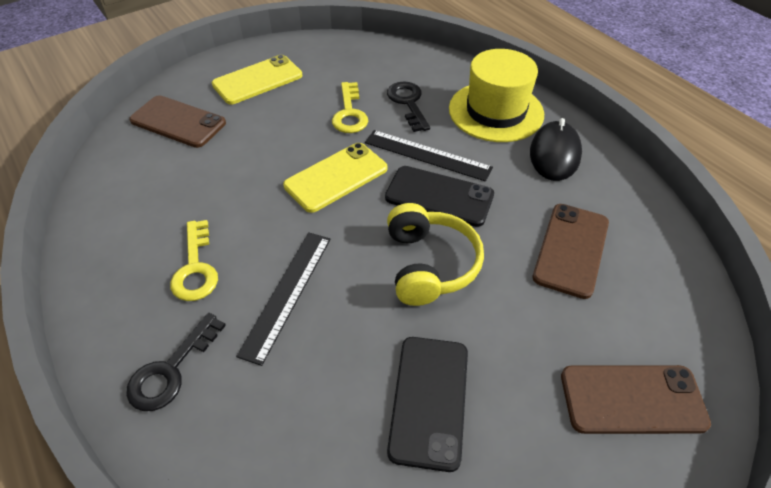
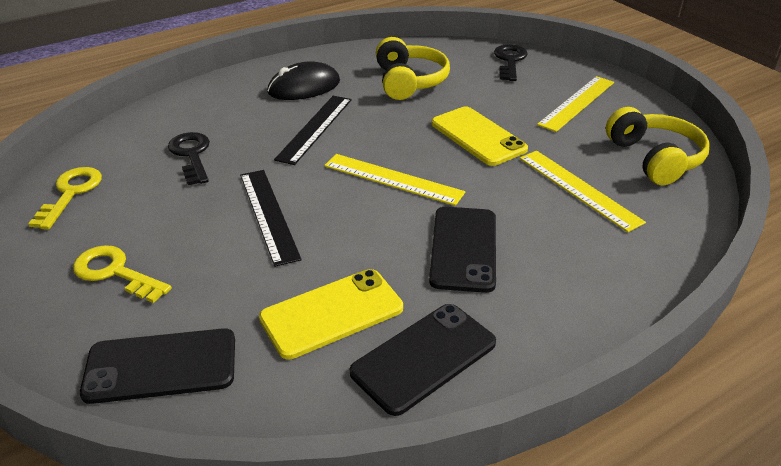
black phone: 2 -> 3
brown phone: 3 -> 0
yellow hat: 1 -> 0
yellow headphones: 1 -> 2
yellow ruler: 0 -> 3

